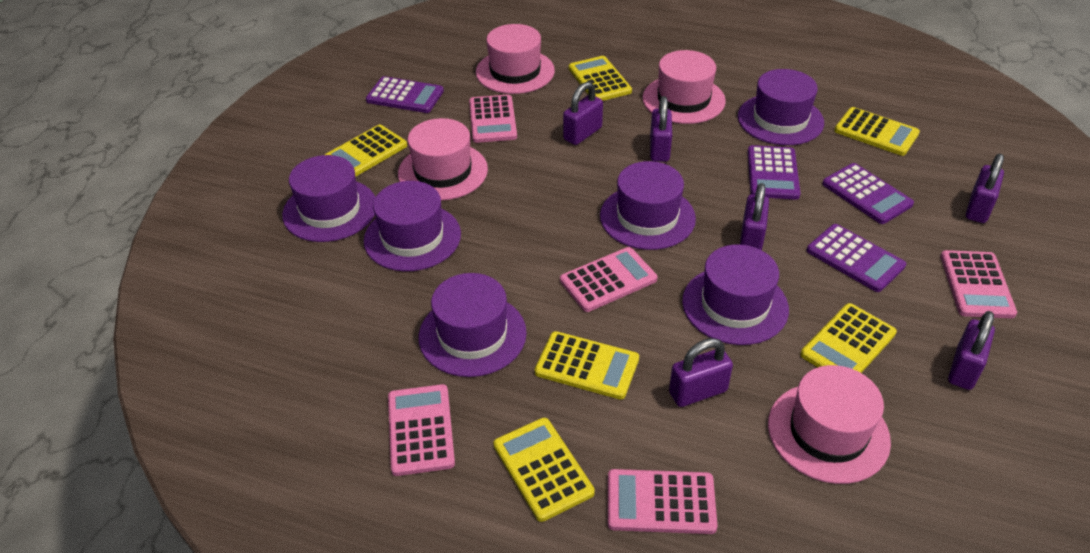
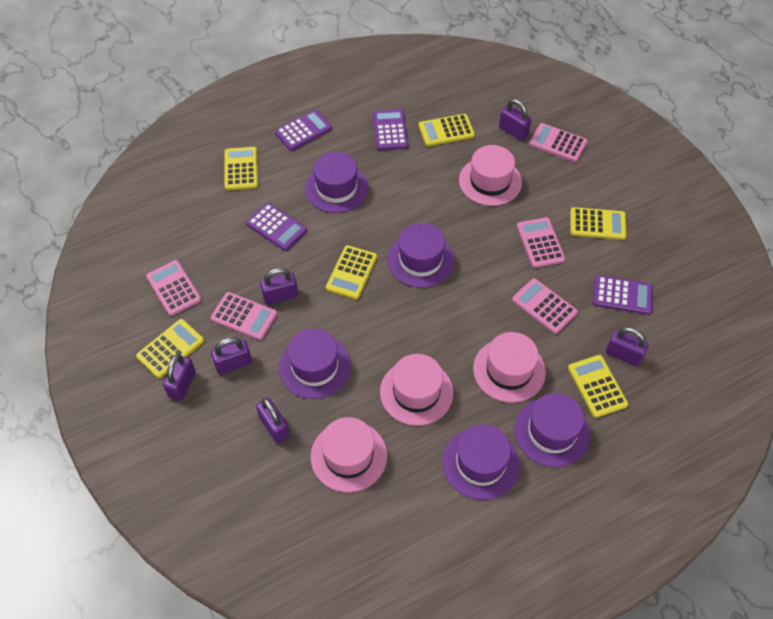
purple hat: 6 -> 5

